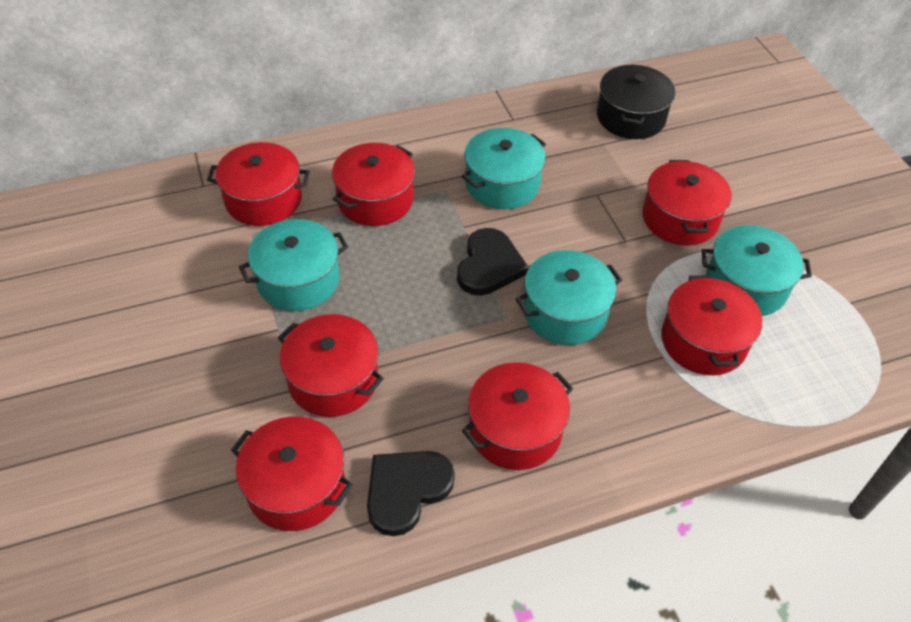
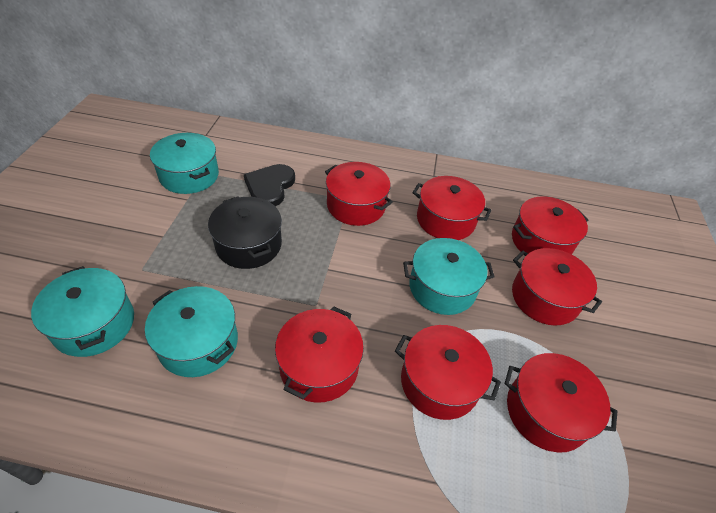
black heart: 2 -> 1

